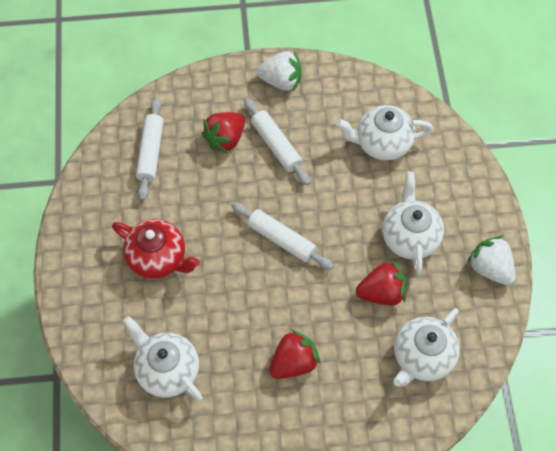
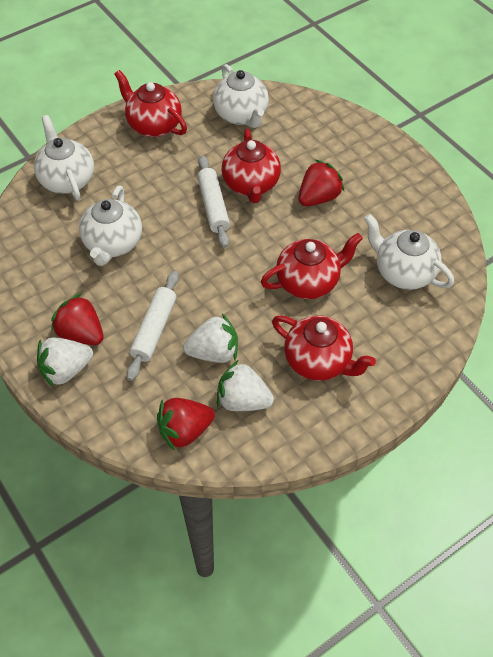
red teapot: 1 -> 4
white rolling pin: 3 -> 2
white strawberry: 2 -> 3

